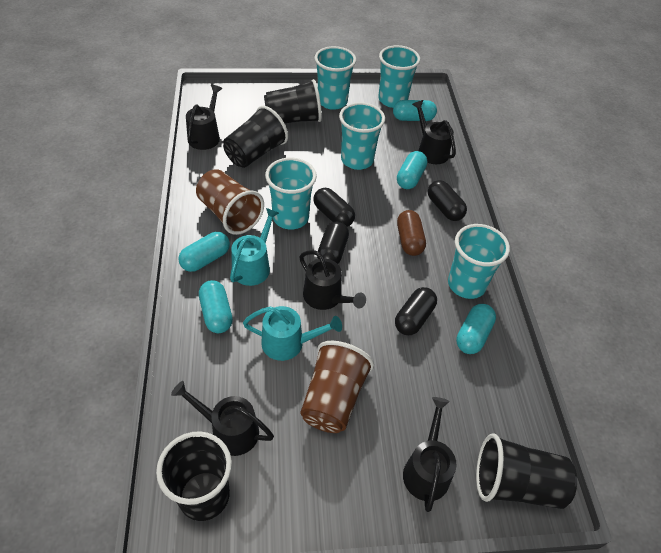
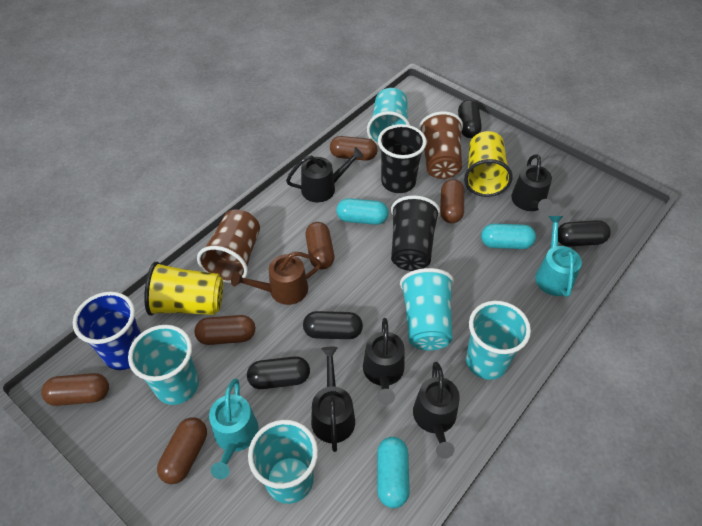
black cup: 4 -> 2
blue cup: 0 -> 1
brown capsule: 1 -> 6
brown watering can: 0 -> 1
turquoise capsule: 5 -> 3
yellow cup: 0 -> 2

